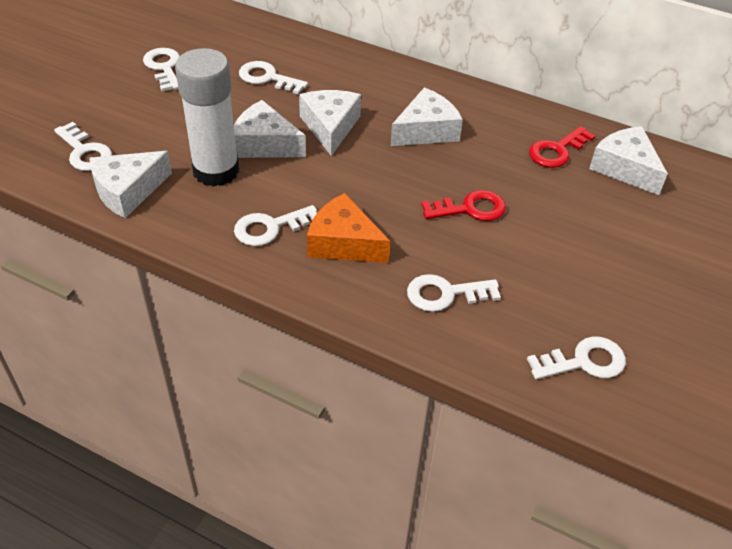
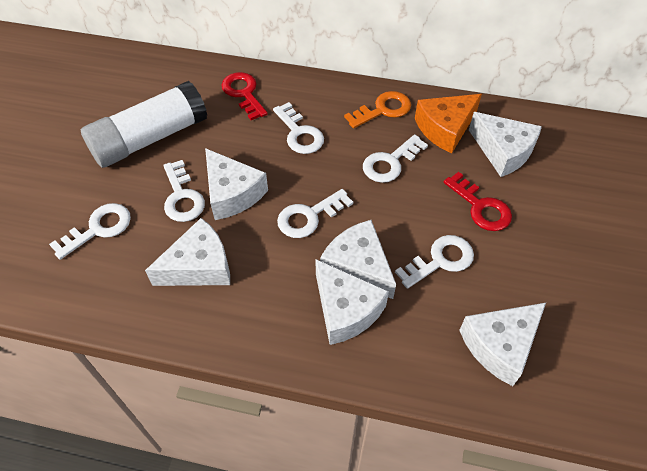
orange key: 0 -> 1
white cheese: 5 -> 6

